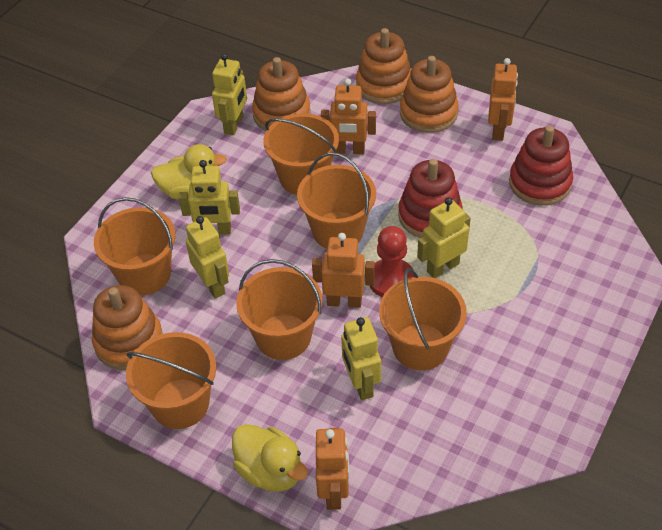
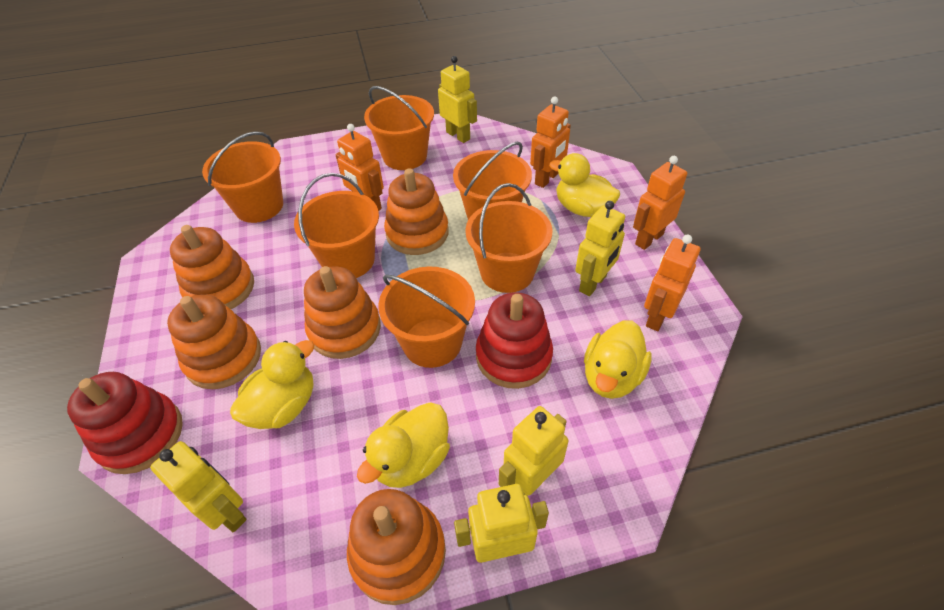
orange stacking toy: 4 -> 5
red pawn: 1 -> 0
yellow duck: 2 -> 4

